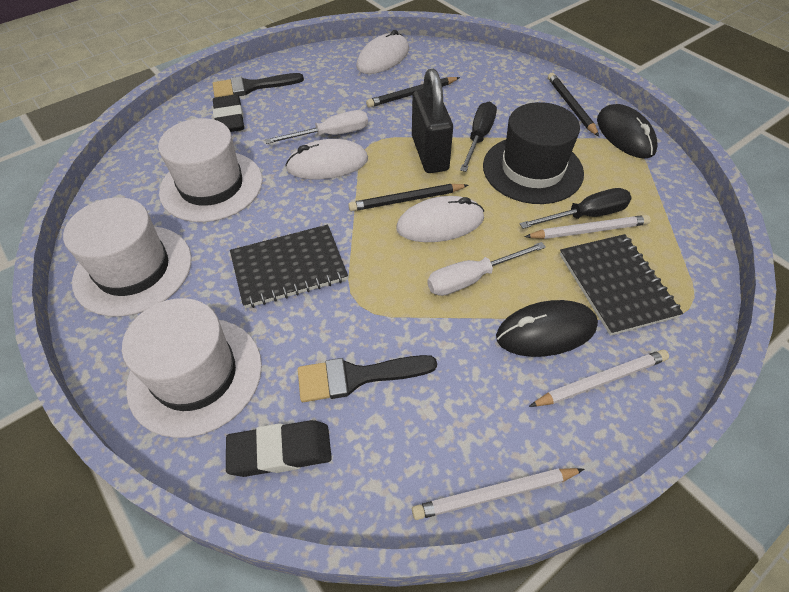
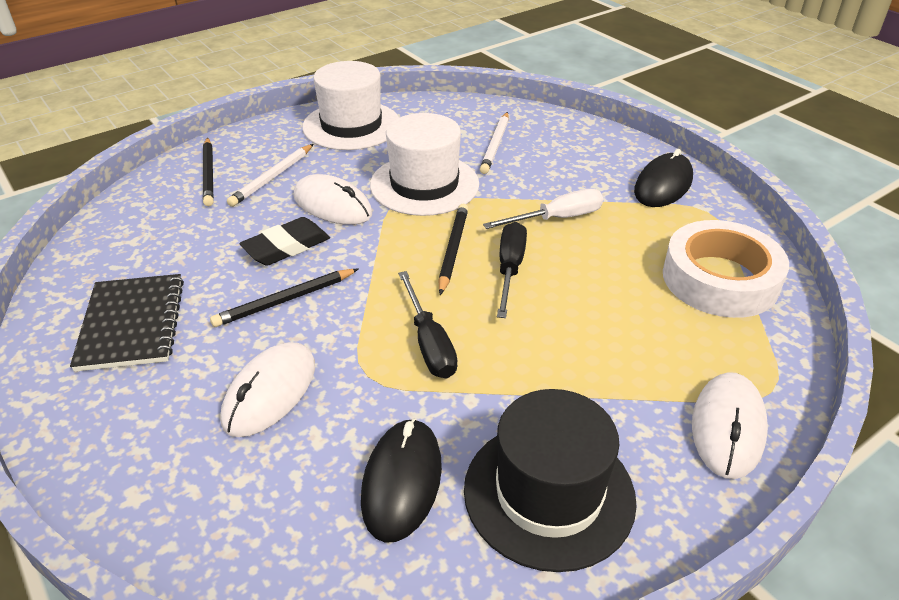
black brush: 2 -> 0
black eraser: 2 -> 1
black notebook: 2 -> 1
black padlock: 1 -> 0
white hat: 3 -> 2
white pencil: 3 -> 2
white screwdriver: 2 -> 1
white tape: 0 -> 1

